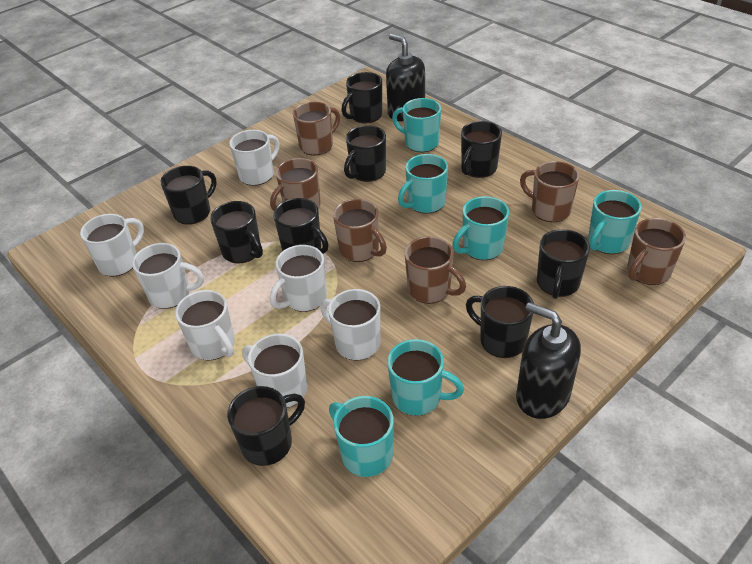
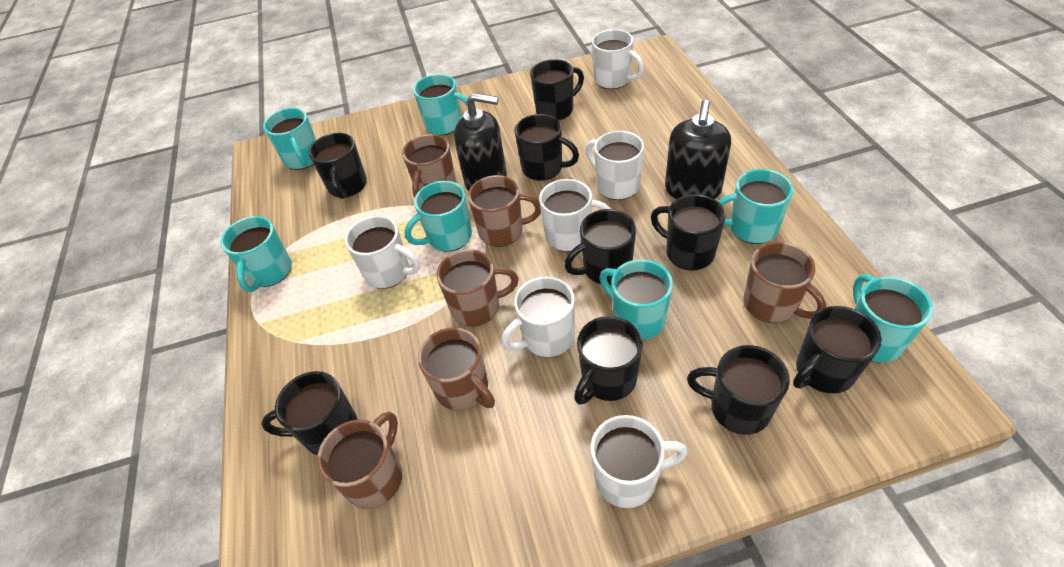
turquoise mug: 6 -> 7
white mug: 7 -> 6

